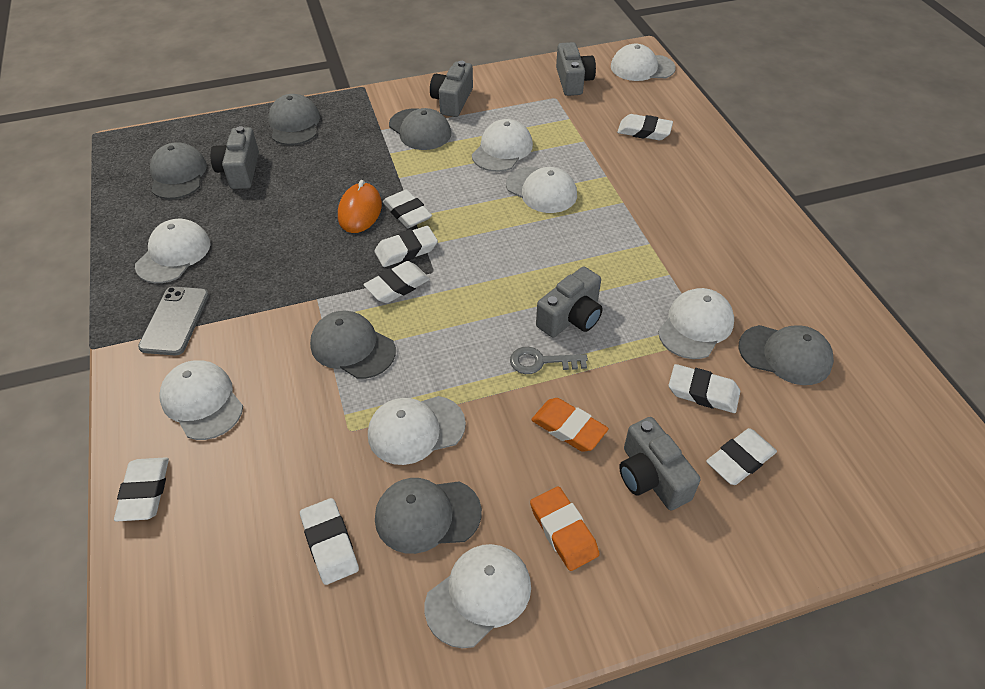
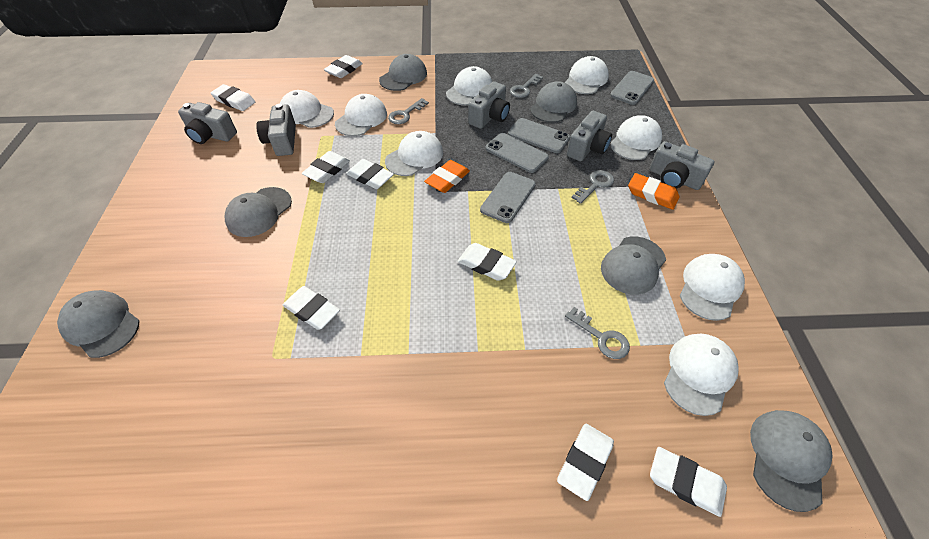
grey key: 1 -> 4
grey phone: 1 -> 4
orange mouse: 1 -> 0

